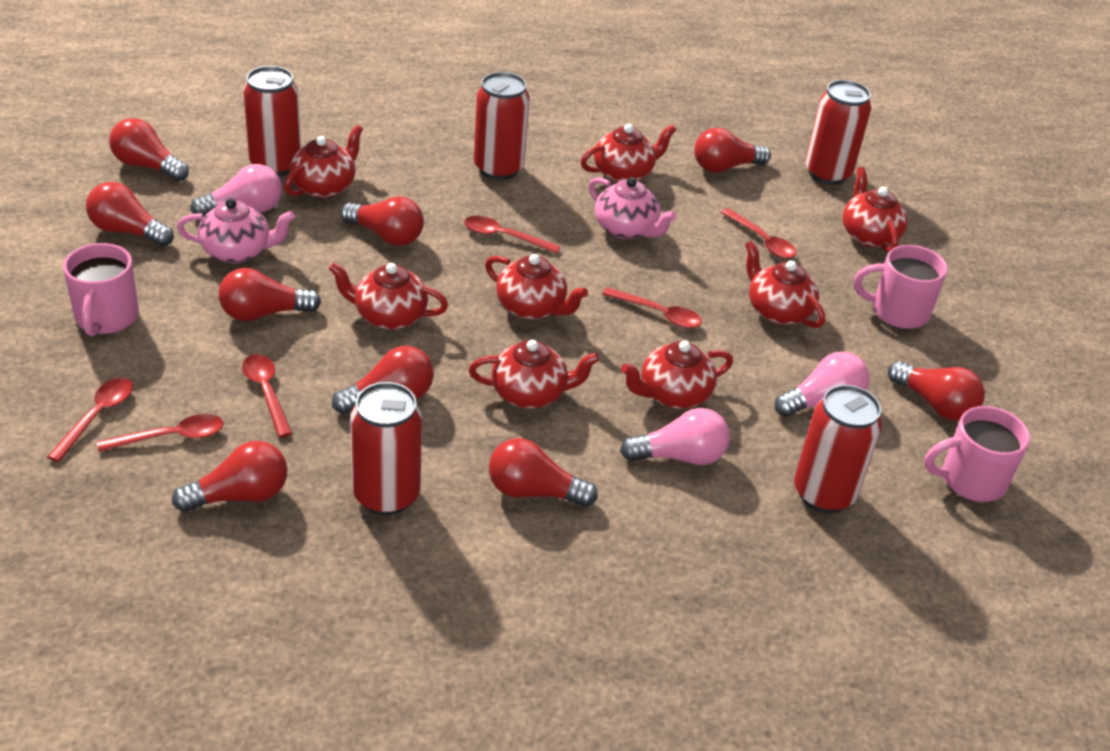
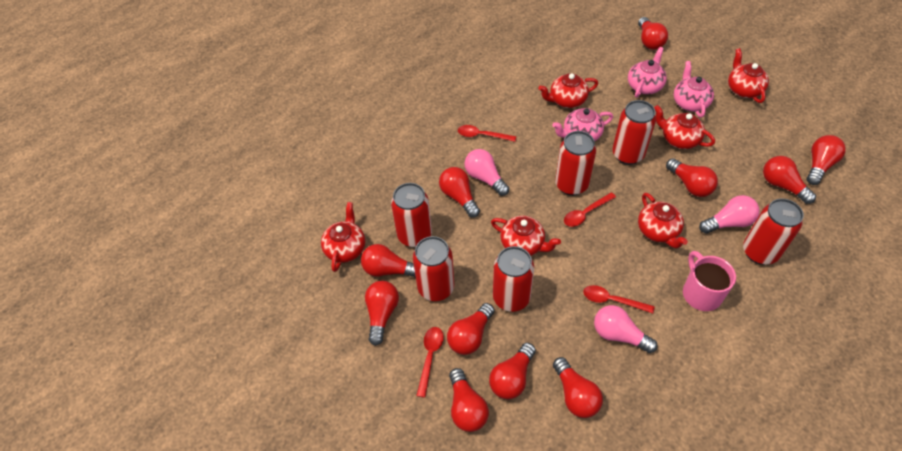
pink mug: 3 -> 1
pink teapot: 2 -> 3
red can: 5 -> 6
red light bulb: 9 -> 11
red spoon: 6 -> 4
red teapot: 8 -> 6

